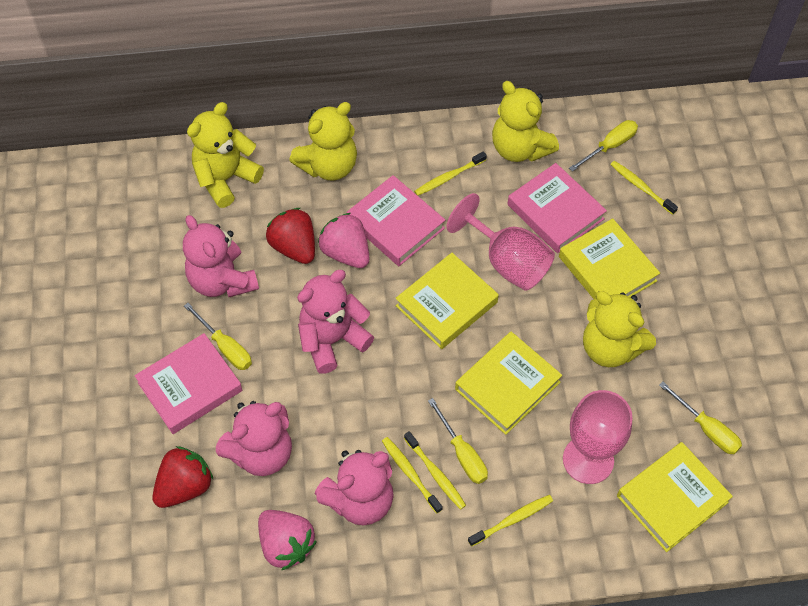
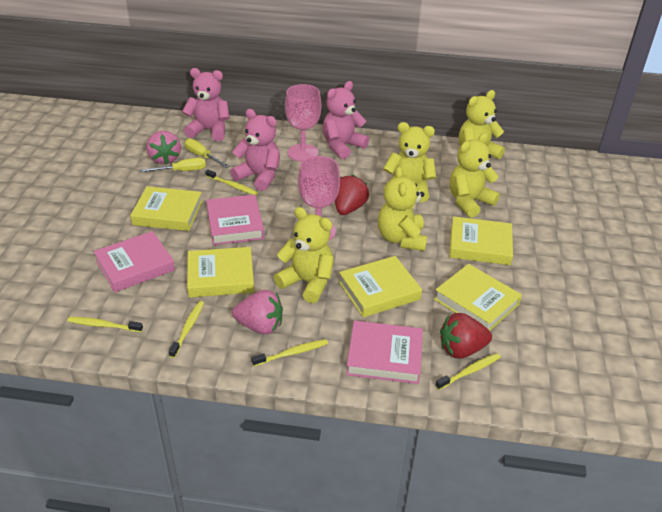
pink teddy bear: 4 -> 3
yellow book: 4 -> 5
yellow screwdriver: 4 -> 2
yellow teddy bear: 4 -> 5

